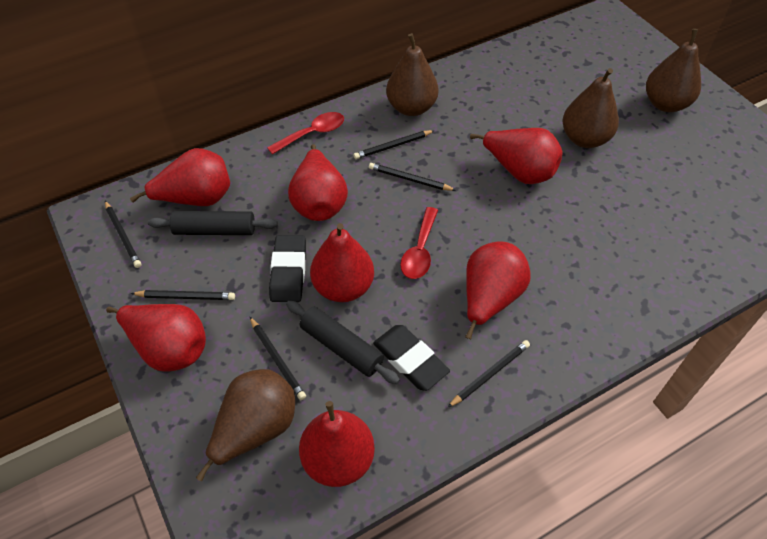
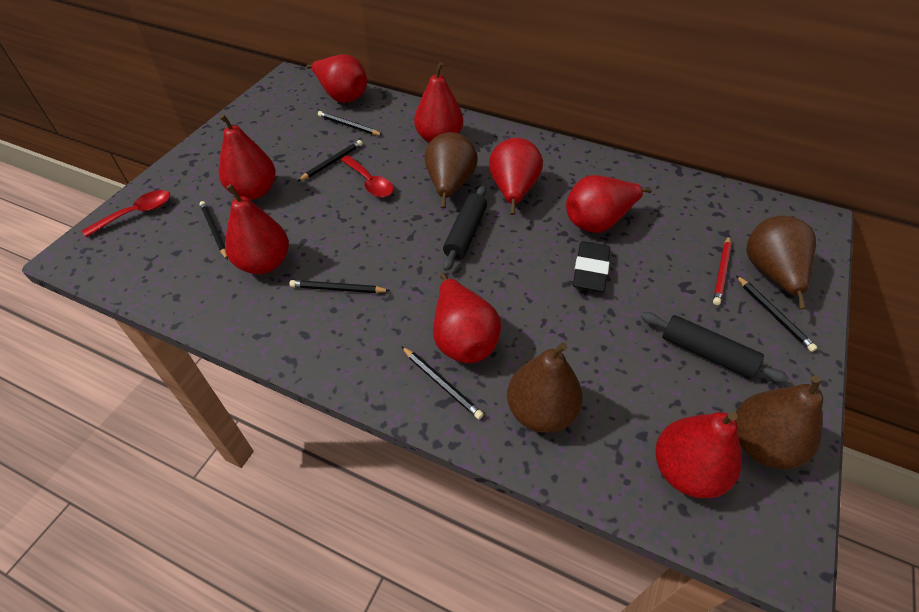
black eraser: 2 -> 1
red pear: 7 -> 8
red pencil: 0 -> 1

